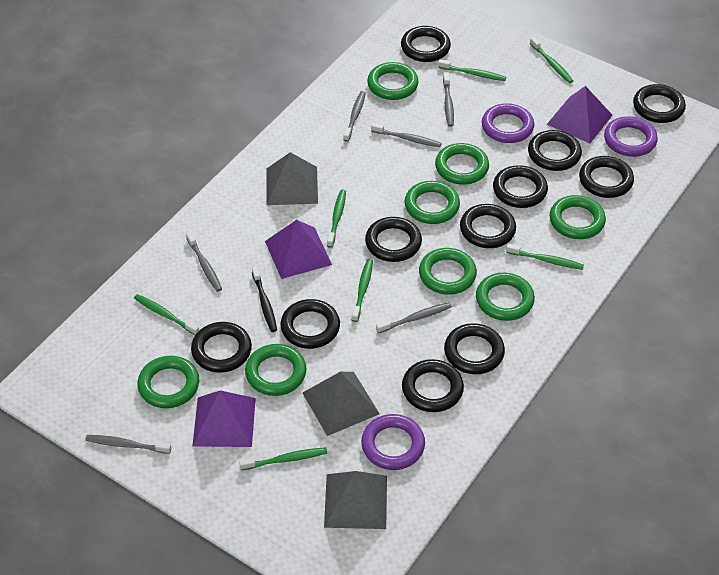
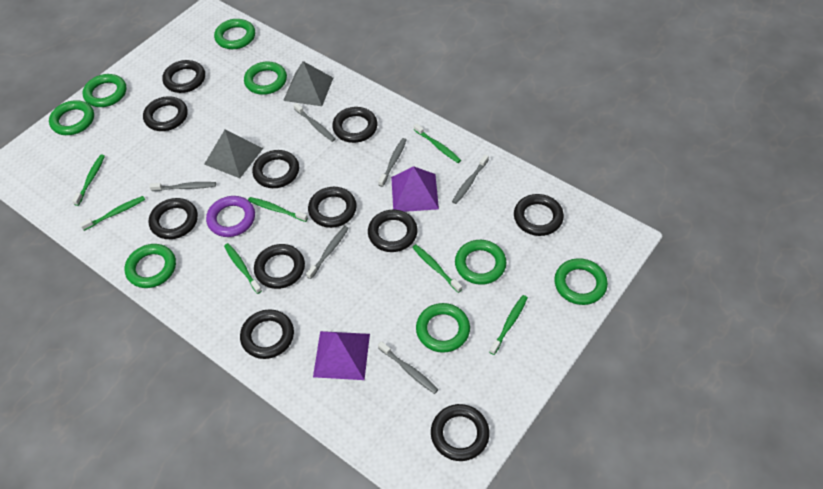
black toothbrush: 1 -> 0
grey pyramid: 3 -> 2
purple pyramid: 3 -> 2
purple ring: 3 -> 1

